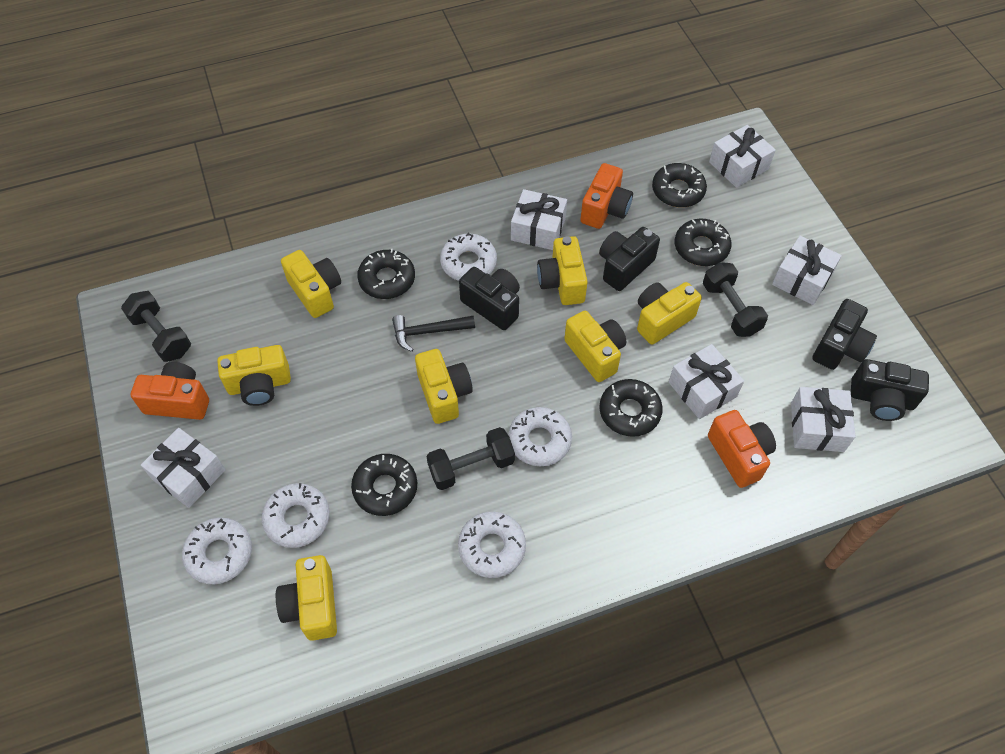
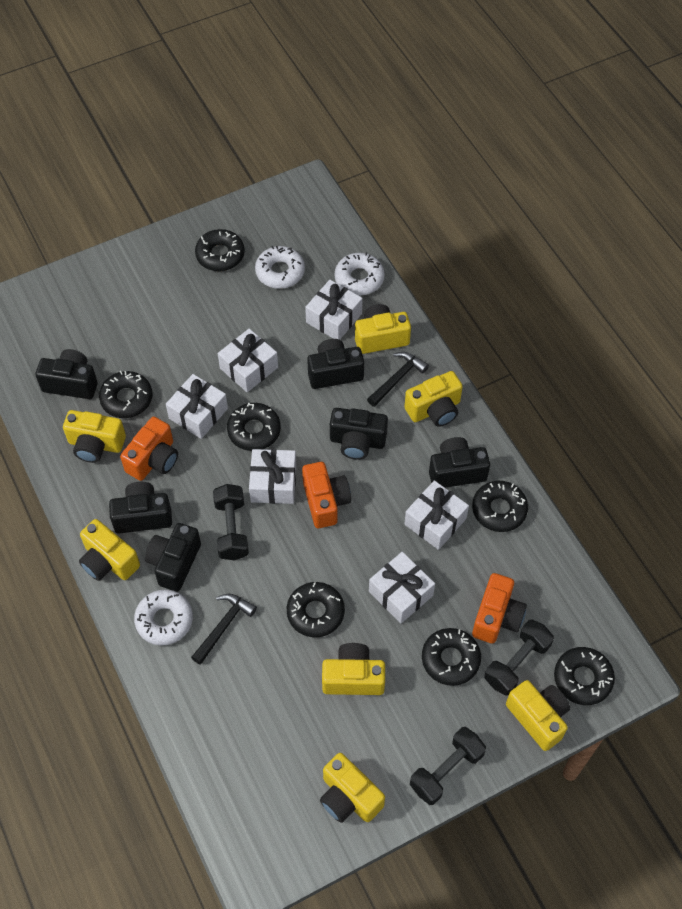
black camera: 4 -> 6
black donut: 5 -> 7
black hammer: 1 -> 2
white donut: 5 -> 3

